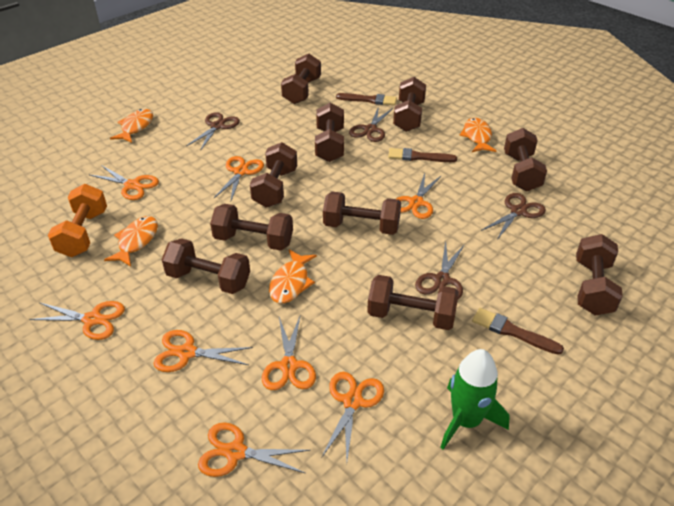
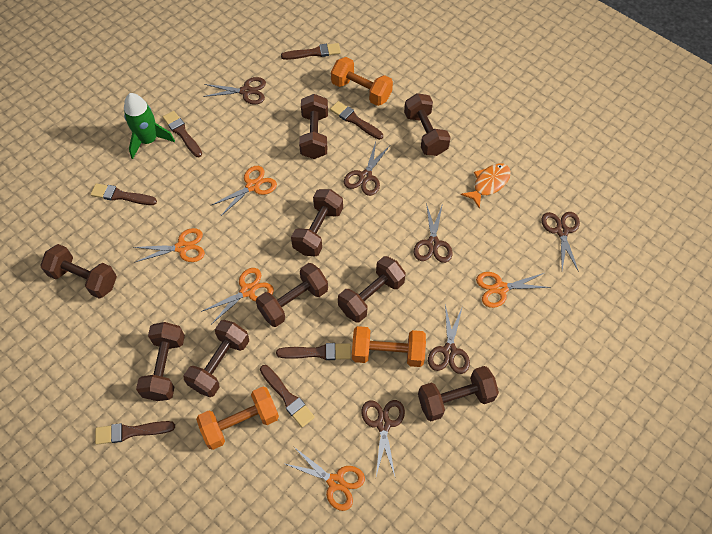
brown brush: 3 -> 7
brown dumbbell: 10 -> 9
brown scissors: 4 -> 6
orange dumbbell: 1 -> 3
orange fish: 4 -> 1
orange scissors: 8 -> 5

